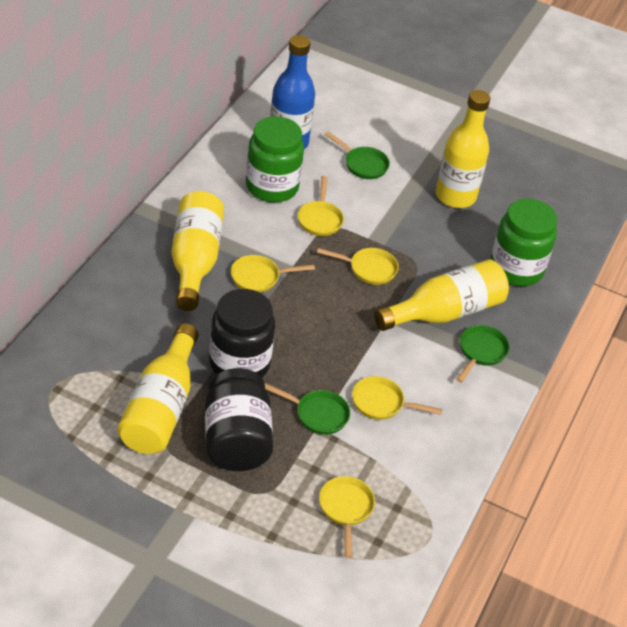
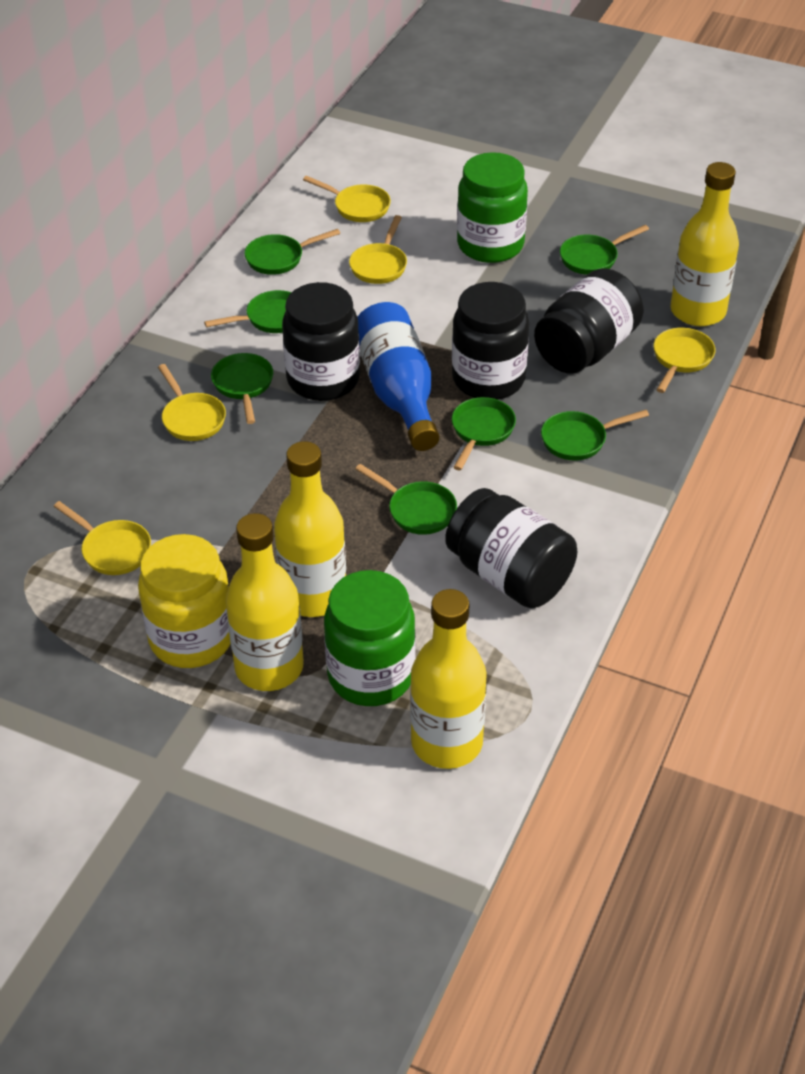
black jar: 2 -> 4
green pan: 3 -> 7
yellow jar: 0 -> 1

